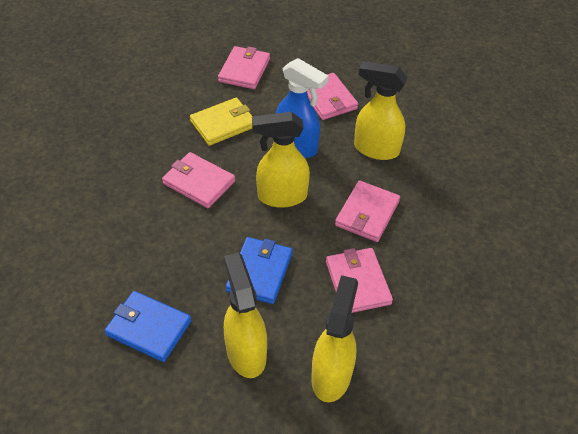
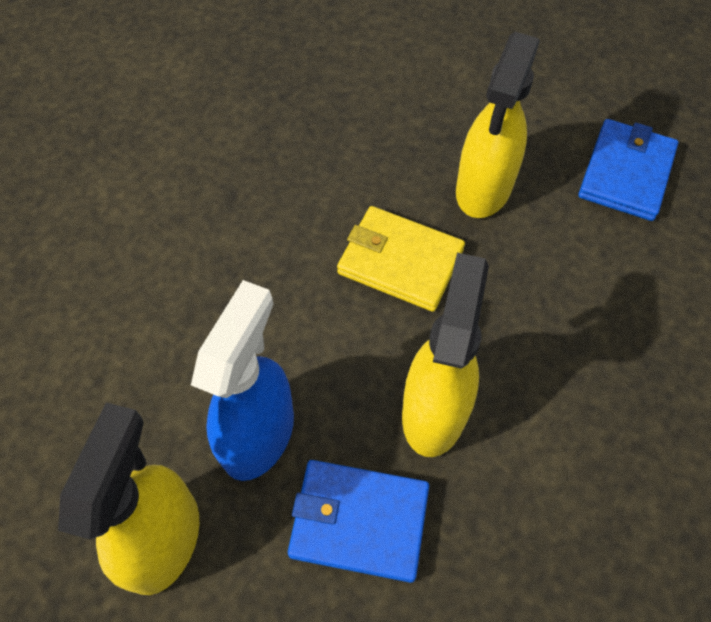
pink wallet: 5 -> 0
yellow spray bottle: 4 -> 3

